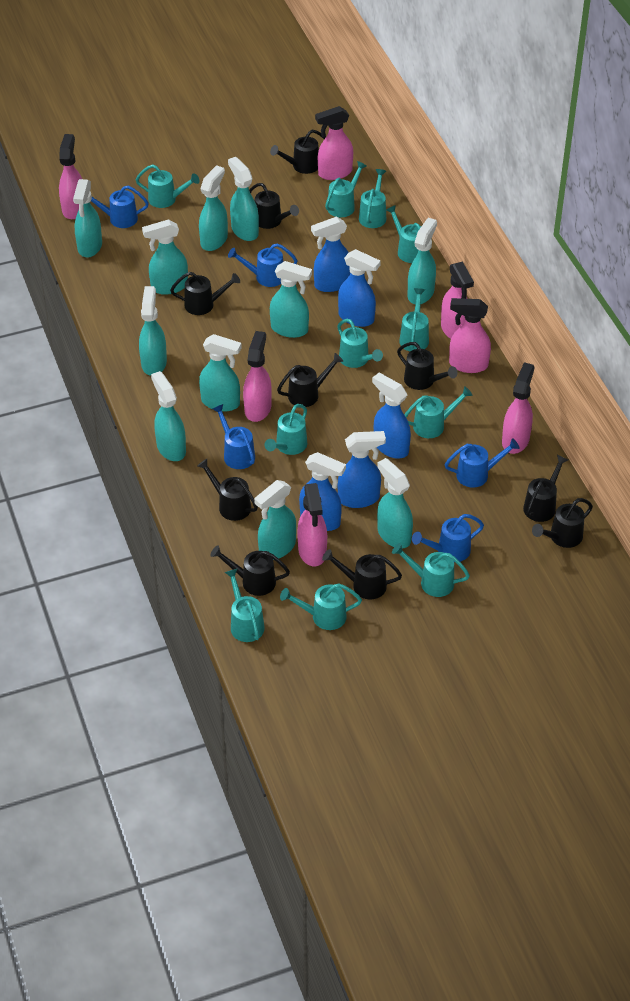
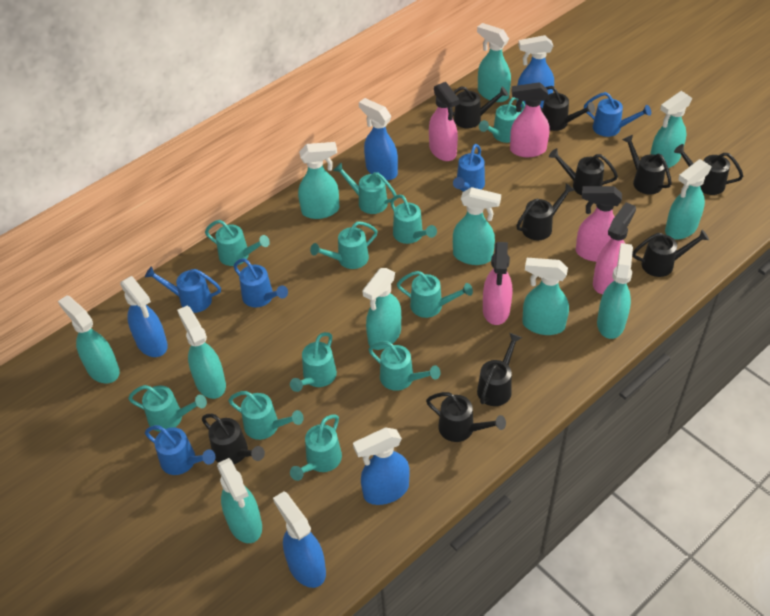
pink spray bottle: 7 -> 5

